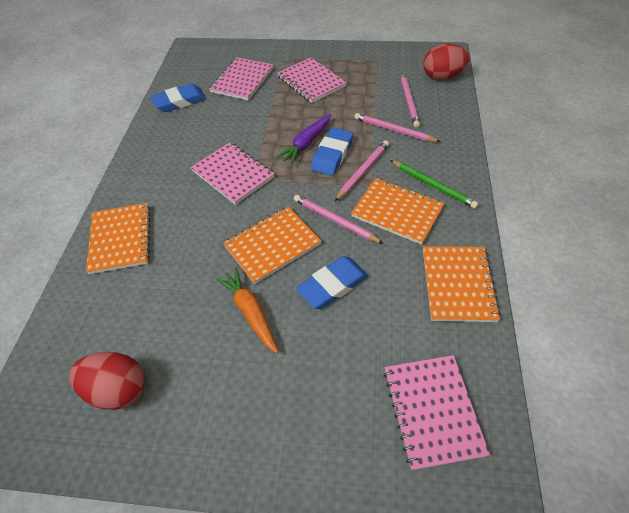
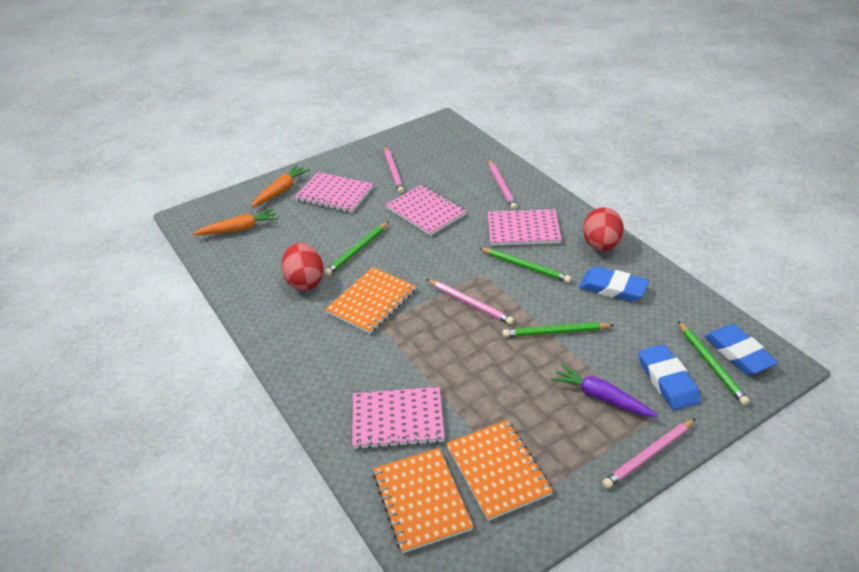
green pencil: 1 -> 4
orange carrot: 1 -> 2
orange notebook: 4 -> 3

